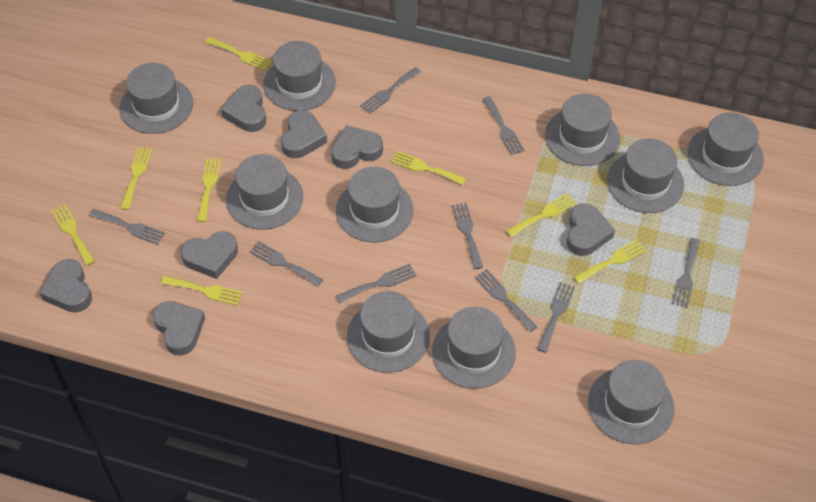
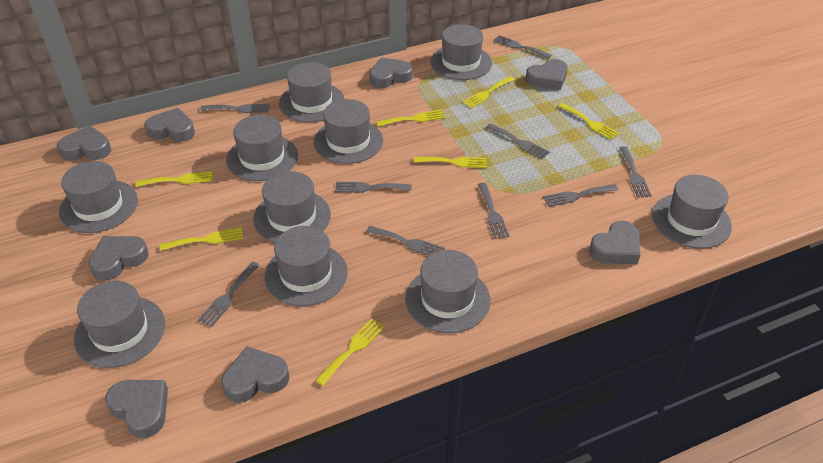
grey heart: 7 -> 8
yellow fork: 8 -> 7

